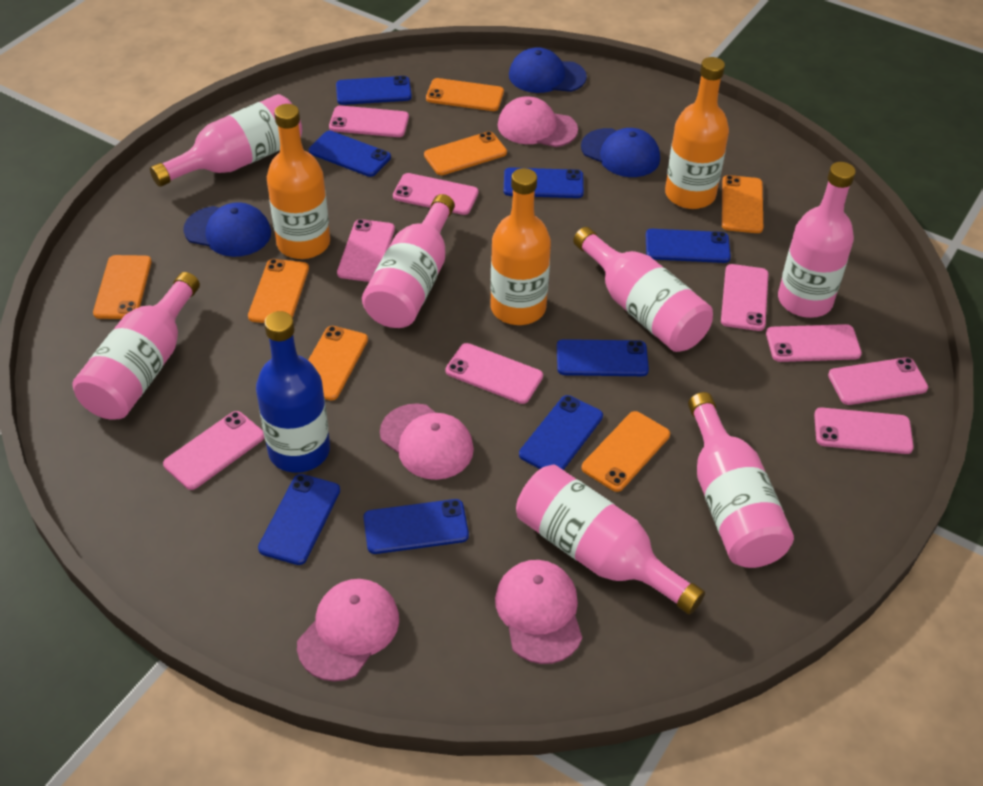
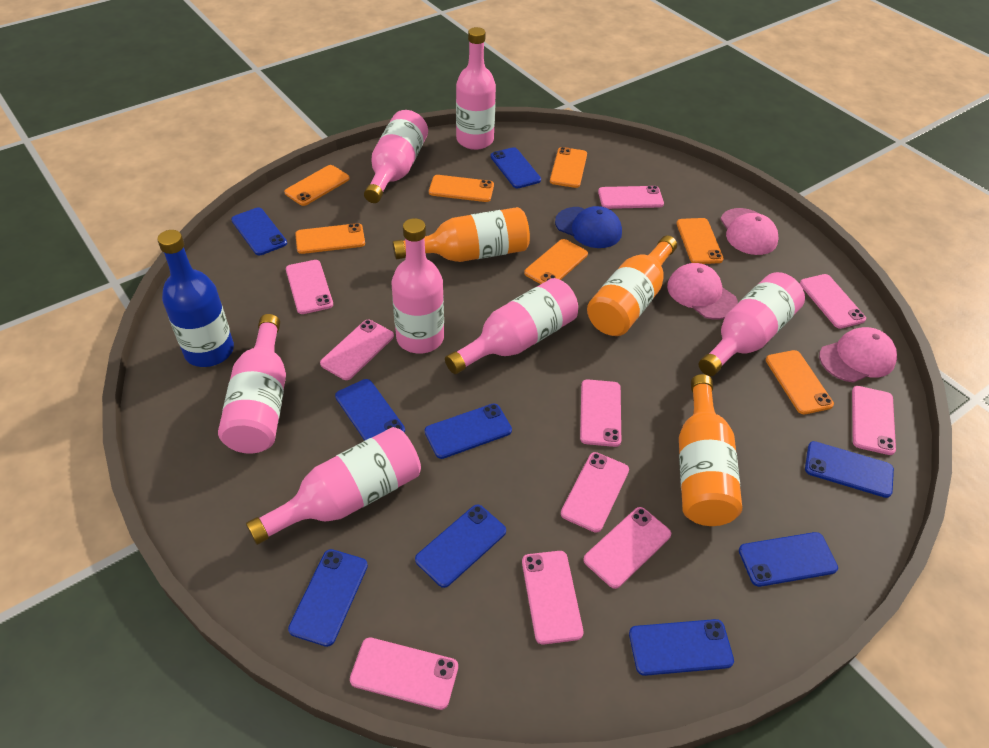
blue cap: 3 -> 1
blue phone: 8 -> 9
pink cap: 4 -> 3
pink phone: 9 -> 10

